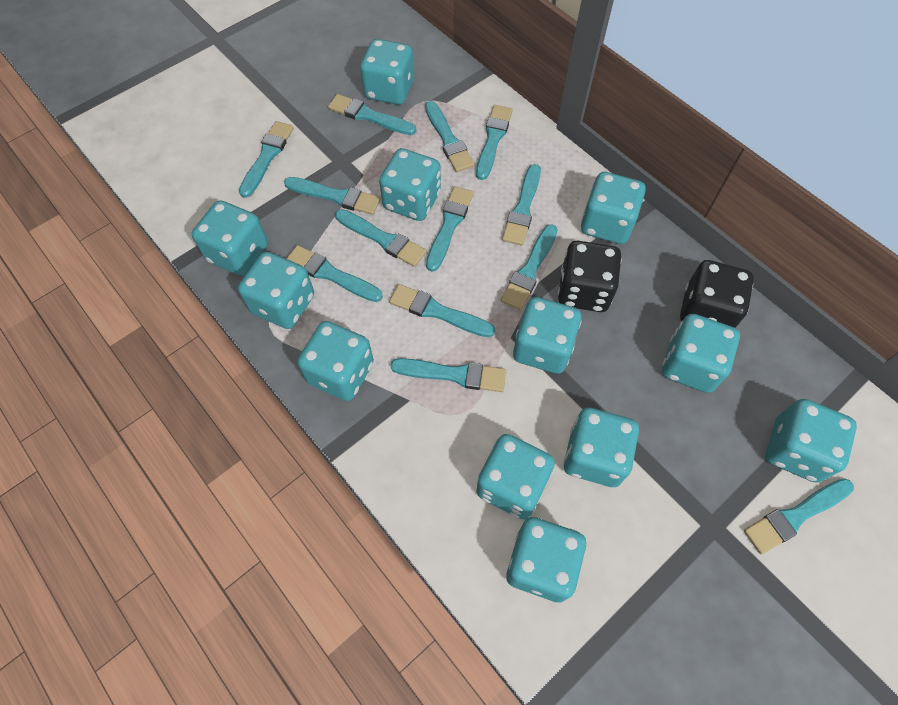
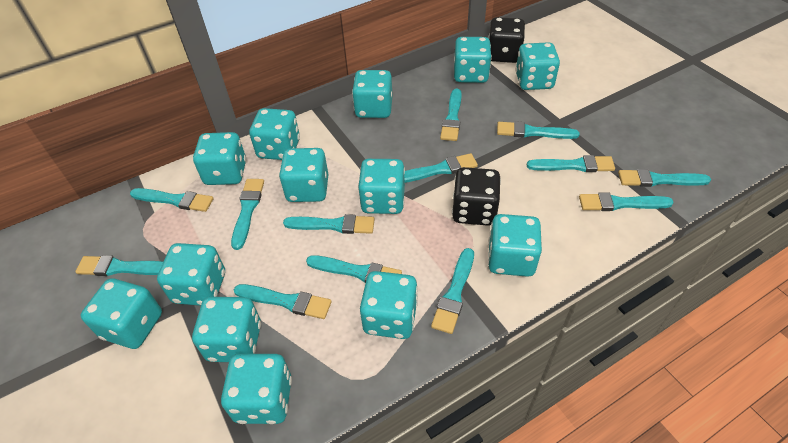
turquoise dice: 12 -> 13

